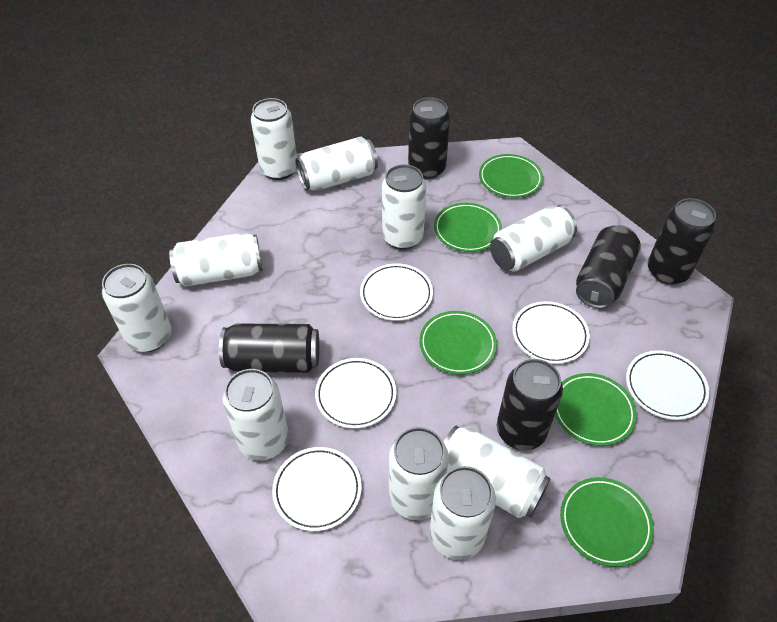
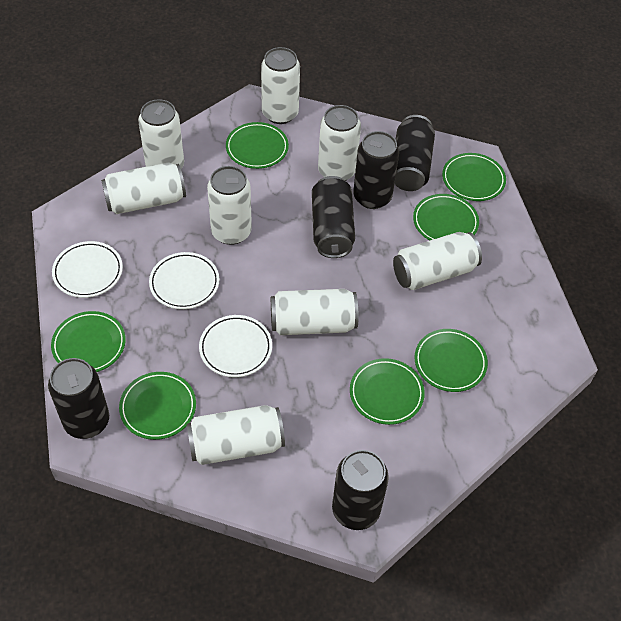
green plate: 5 -> 7
white can: 10 -> 8
white plate: 5 -> 3

